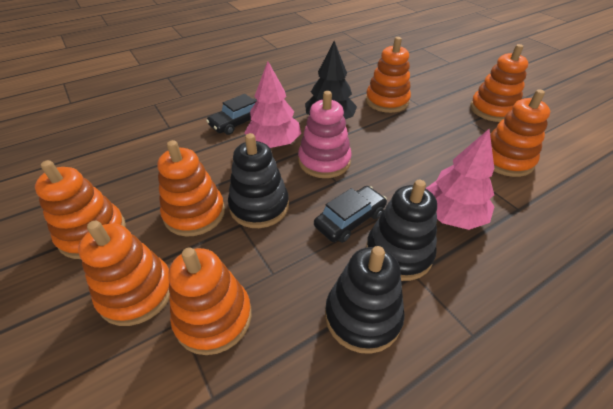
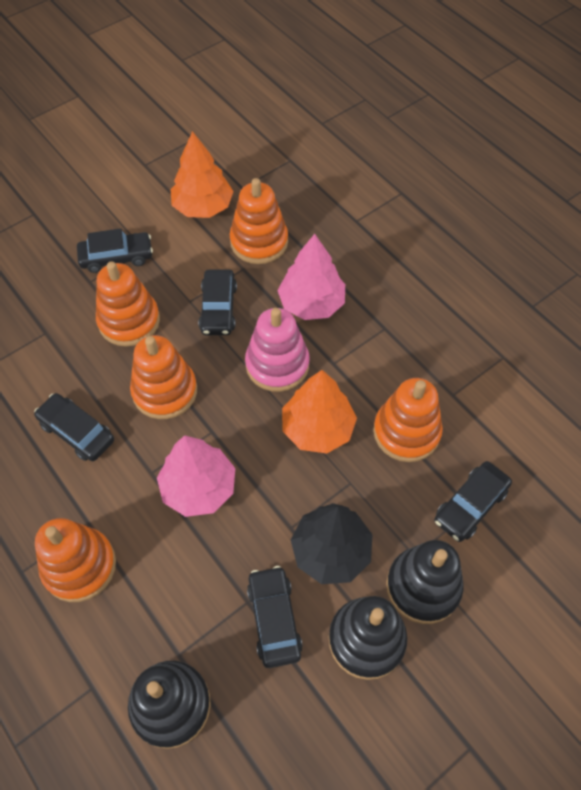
black car: 2 -> 5
orange stacking toy: 7 -> 5
orange tree: 0 -> 2

